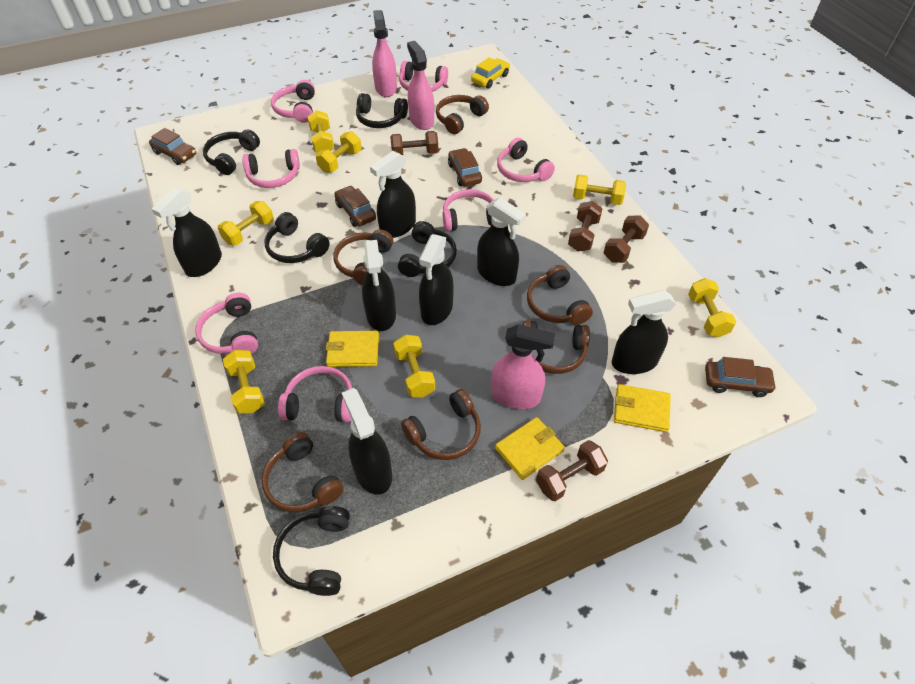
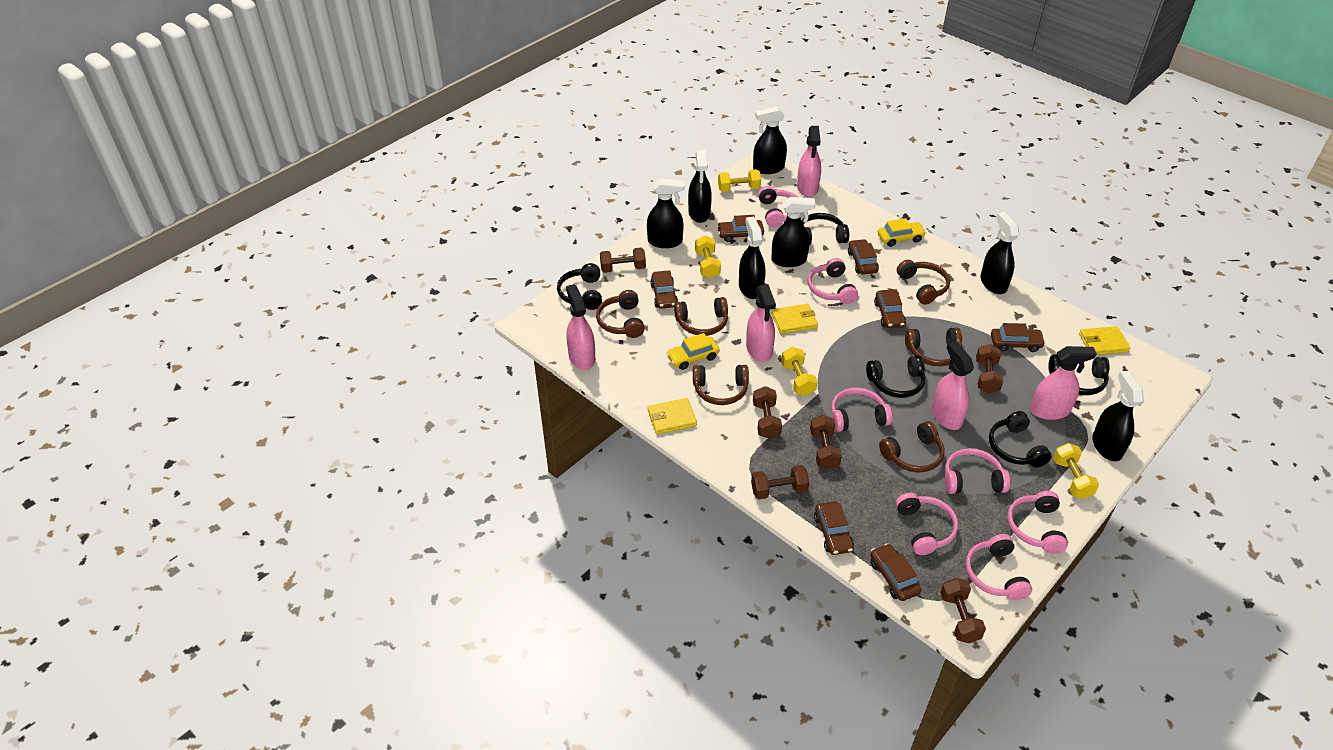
brown car: 4 -> 7
brown dumbbell: 4 -> 6
pink spray bottle: 3 -> 5
yellow car: 1 -> 2
yellow dumbbell: 7 -> 4

